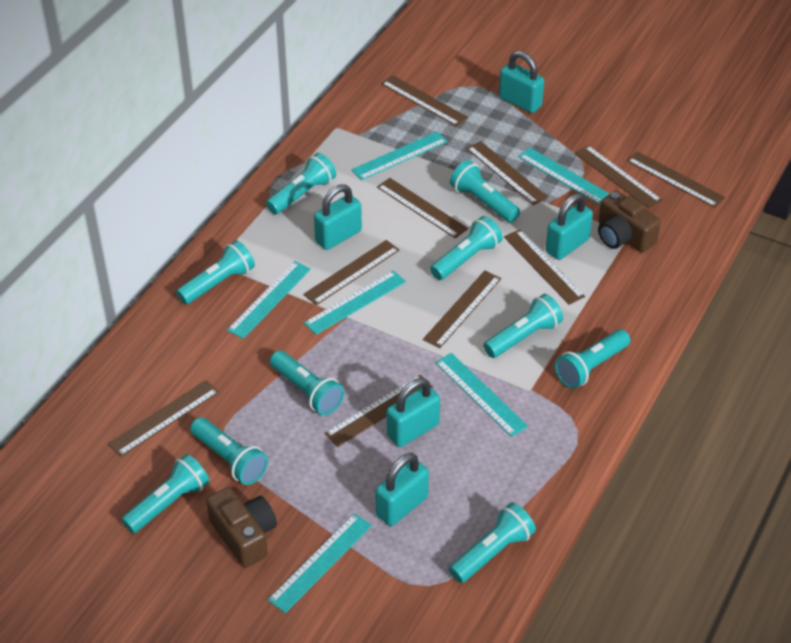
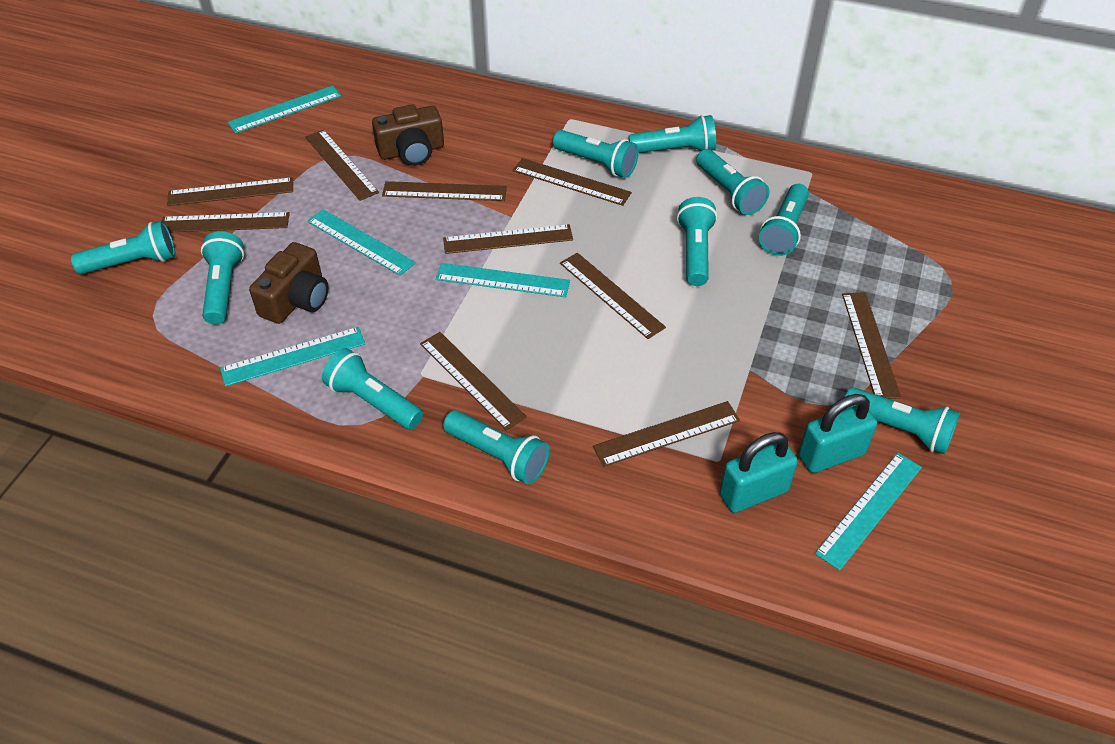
turquoise padlock: 5 -> 2
turquoise ruler: 6 -> 5

